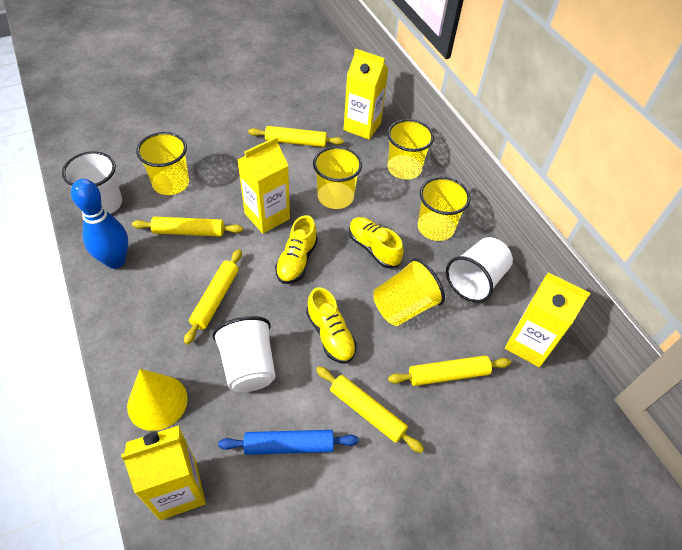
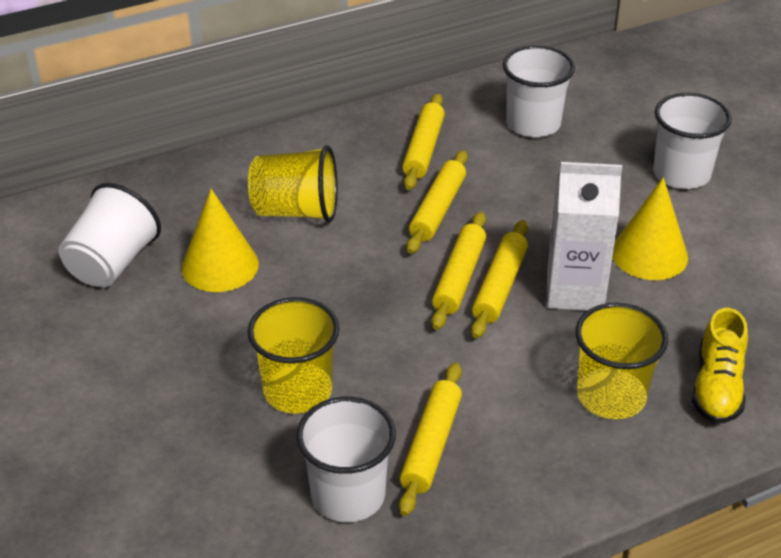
blue bowling pin: 1 -> 0
blue rolling pin: 1 -> 0
white carton: 0 -> 1
white cup: 3 -> 4
yellow carton: 4 -> 0
yellow cone: 1 -> 2
yellow cup: 5 -> 3
yellow shoe: 3 -> 1

